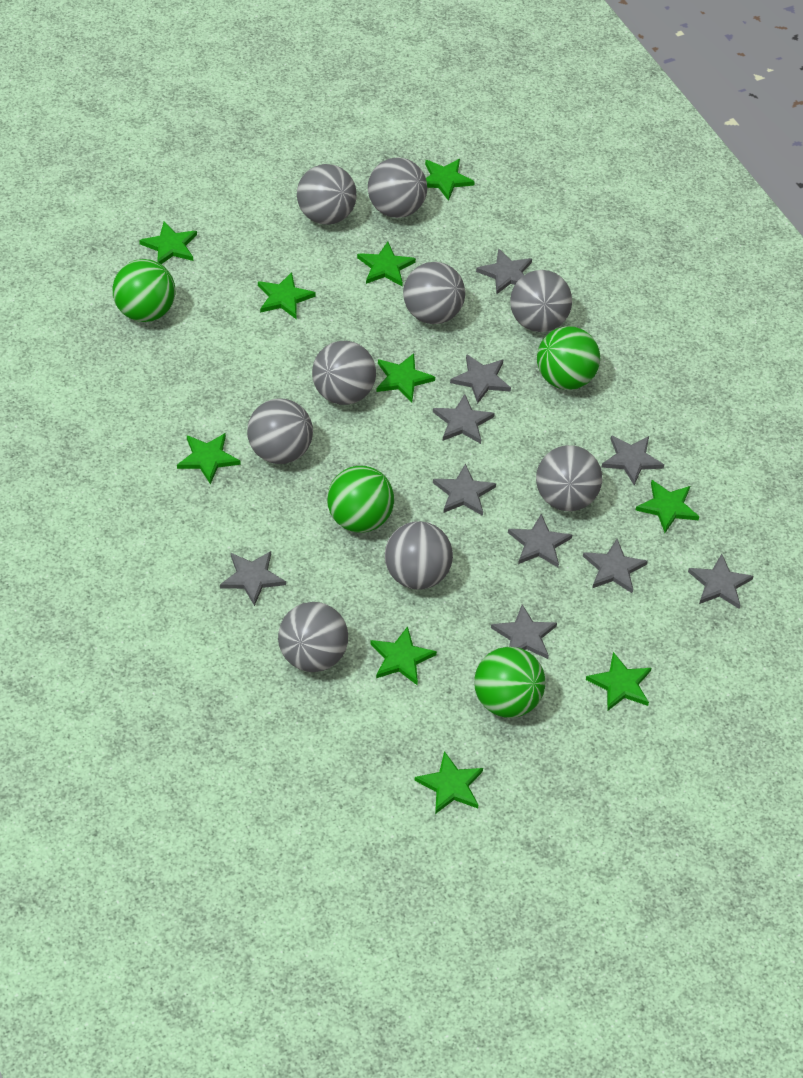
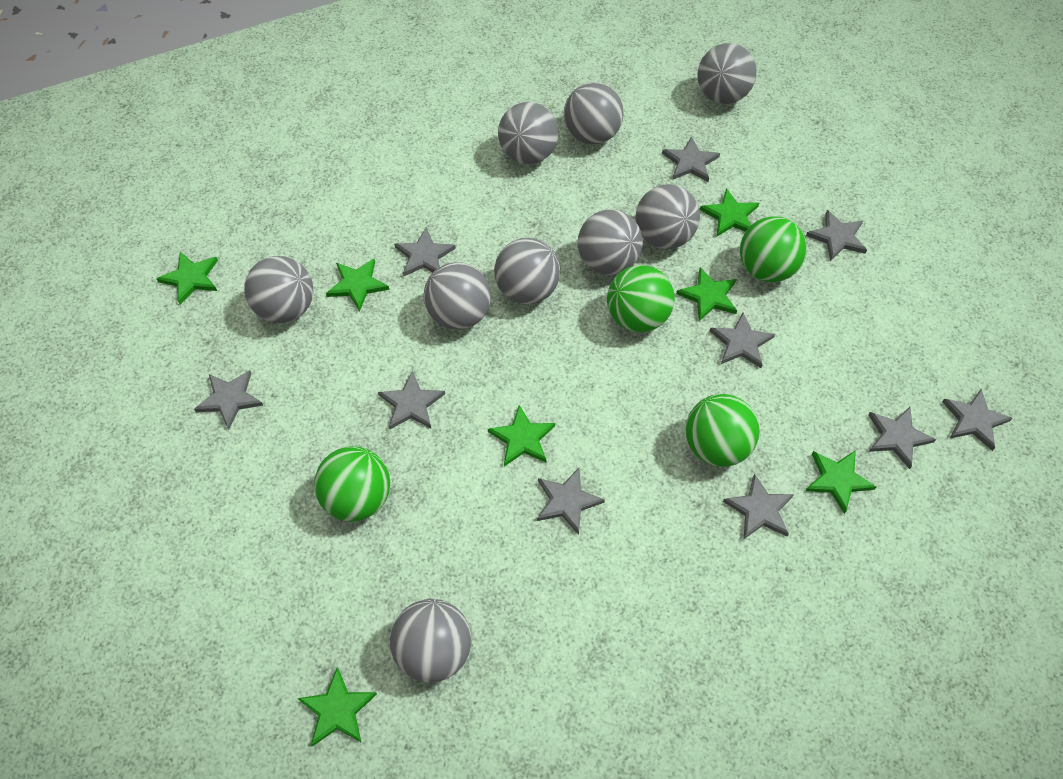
green star: 10 -> 7

